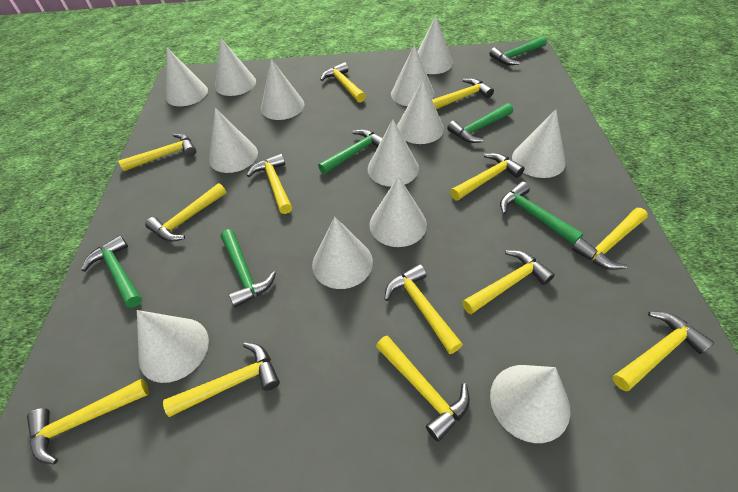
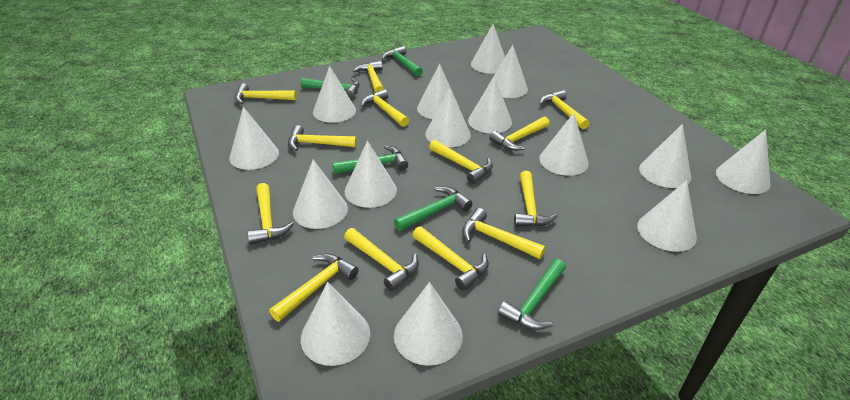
green hammer: 6 -> 5
white cone: 13 -> 15

